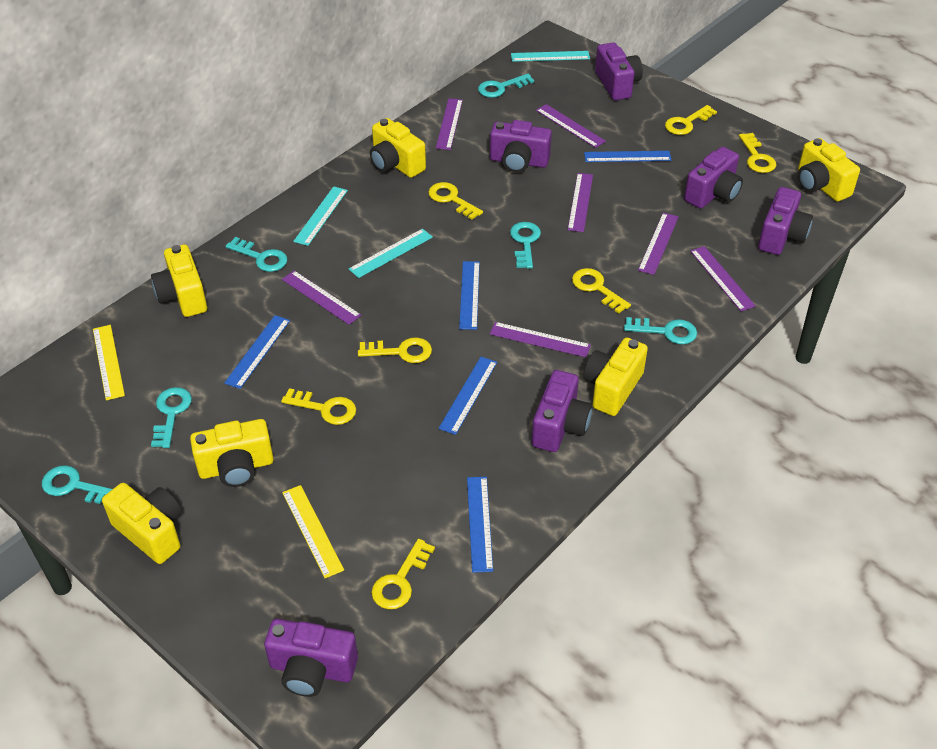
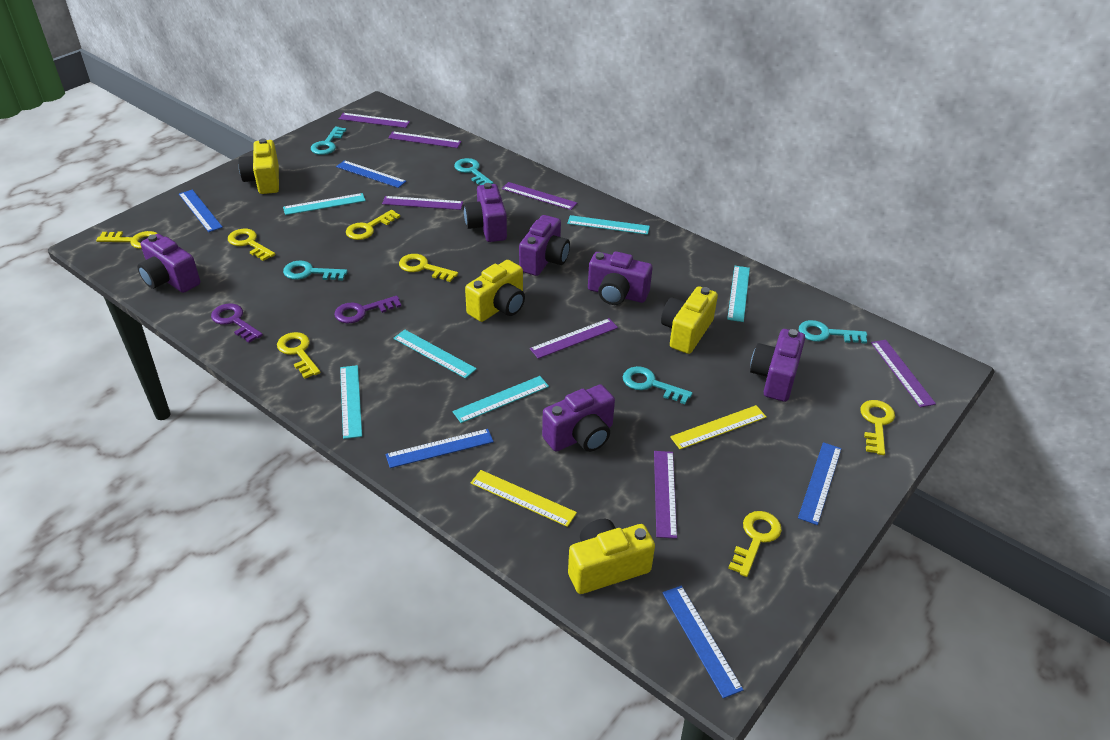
purple key: 0 -> 2
turquoise key: 6 -> 5
turquoise ruler: 3 -> 6
yellow camera: 6 -> 4

